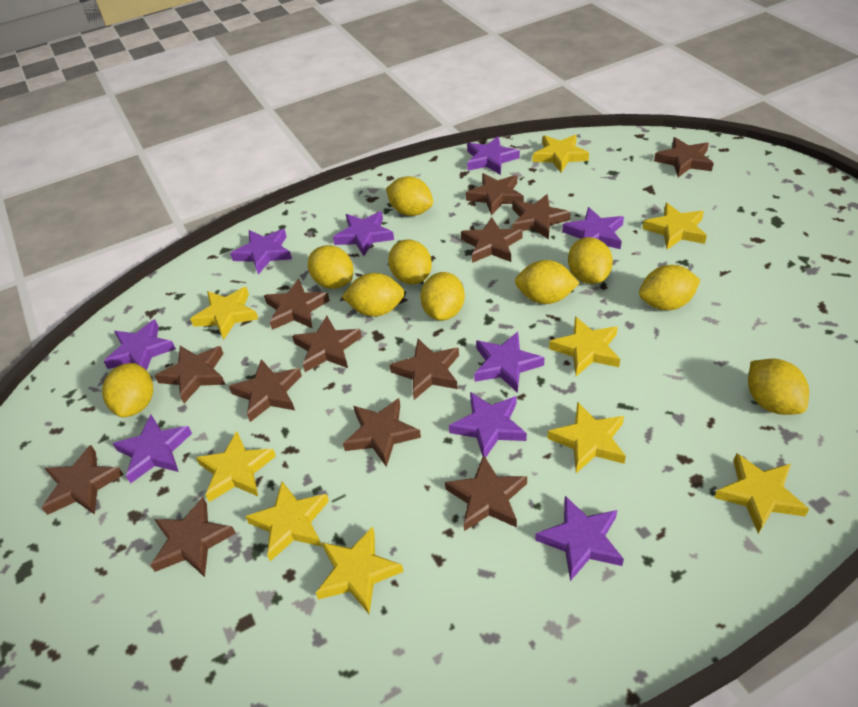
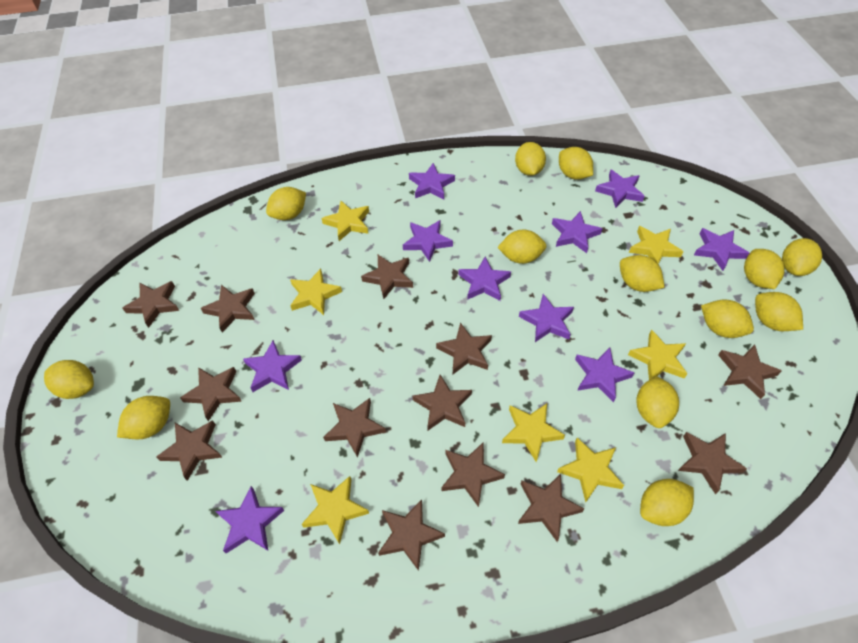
purple star: 9 -> 10
yellow lemon: 10 -> 13
yellow star: 9 -> 7

